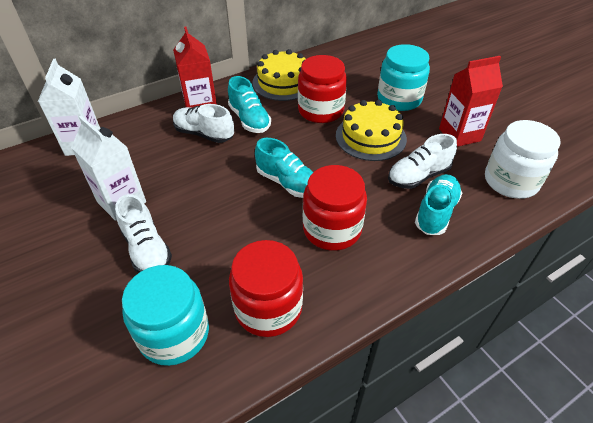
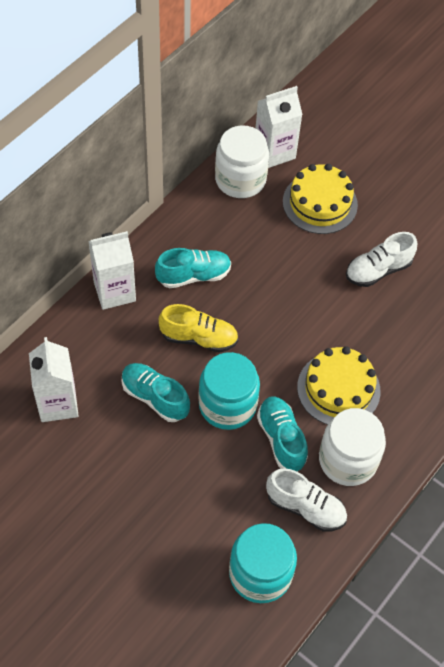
red carton: 2 -> 0
red jar: 3 -> 0
white carton: 2 -> 3
white jar: 1 -> 2
white shoe: 3 -> 2
yellow shoe: 0 -> 1

